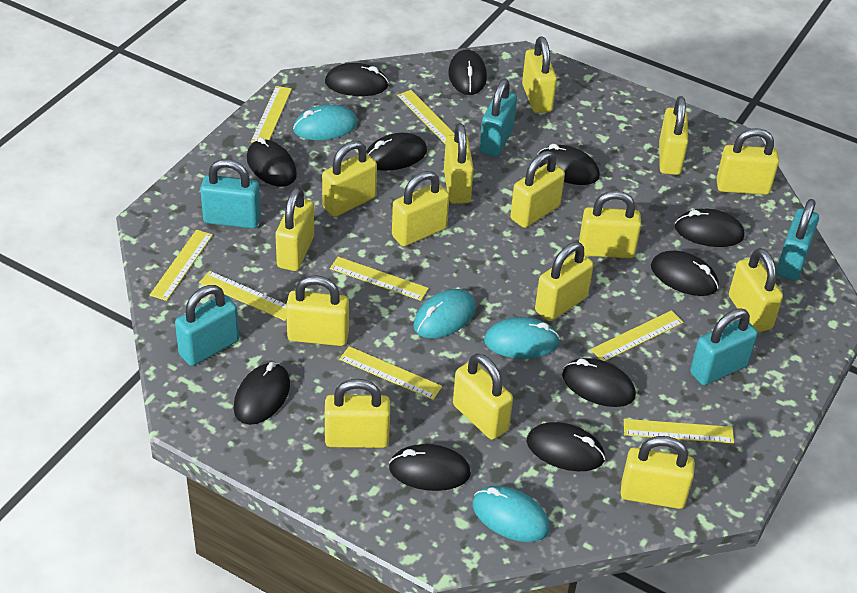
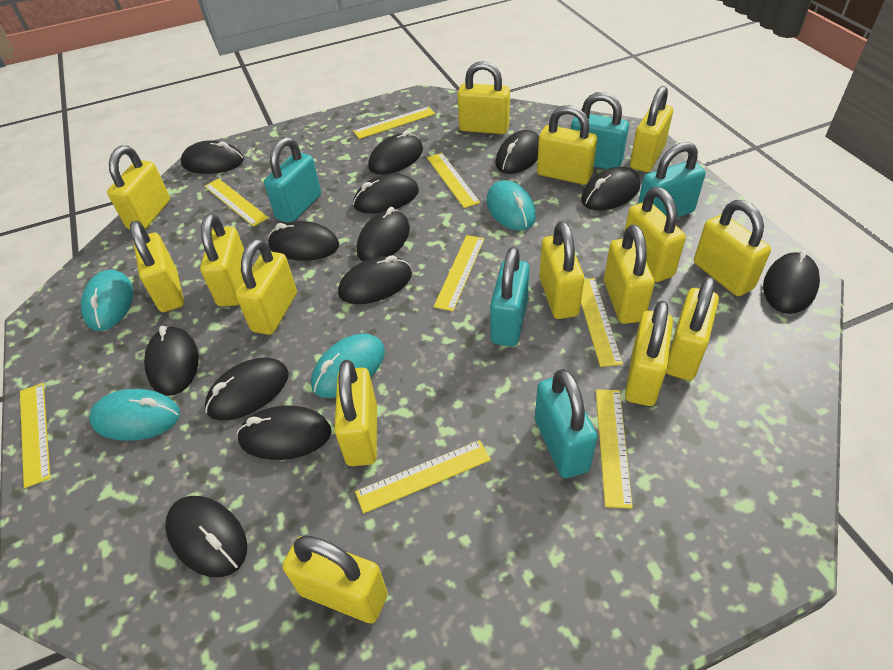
black mouse: 11 -> 13

